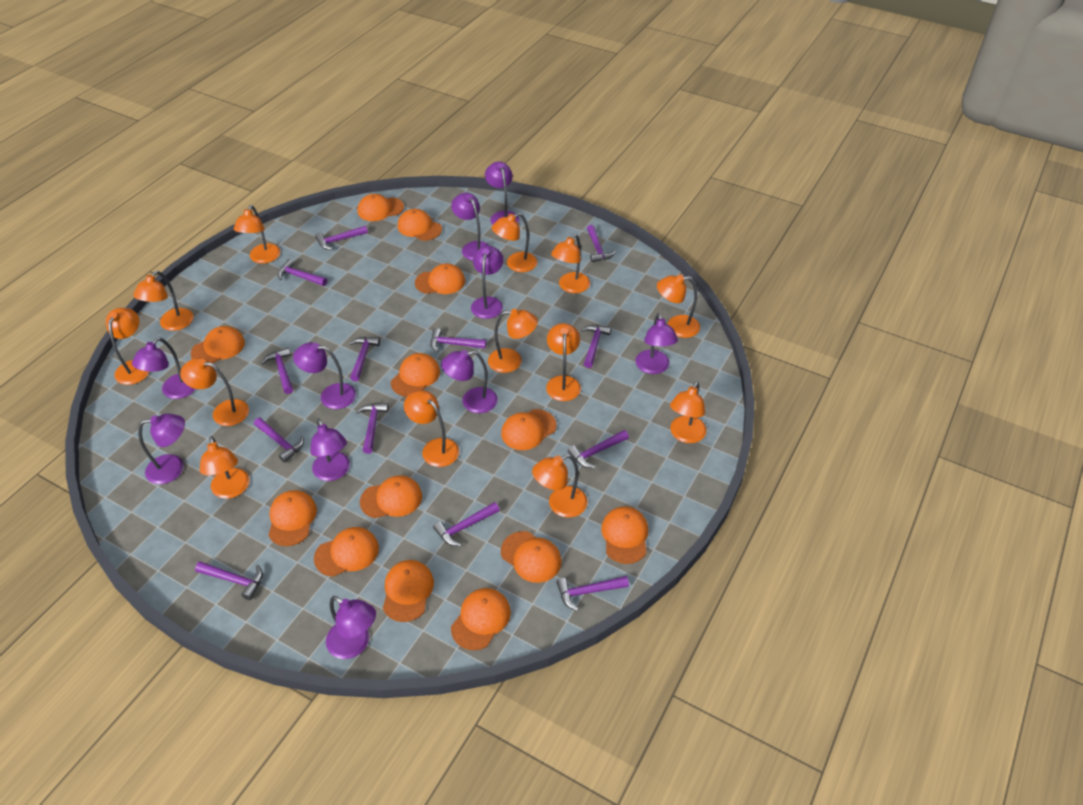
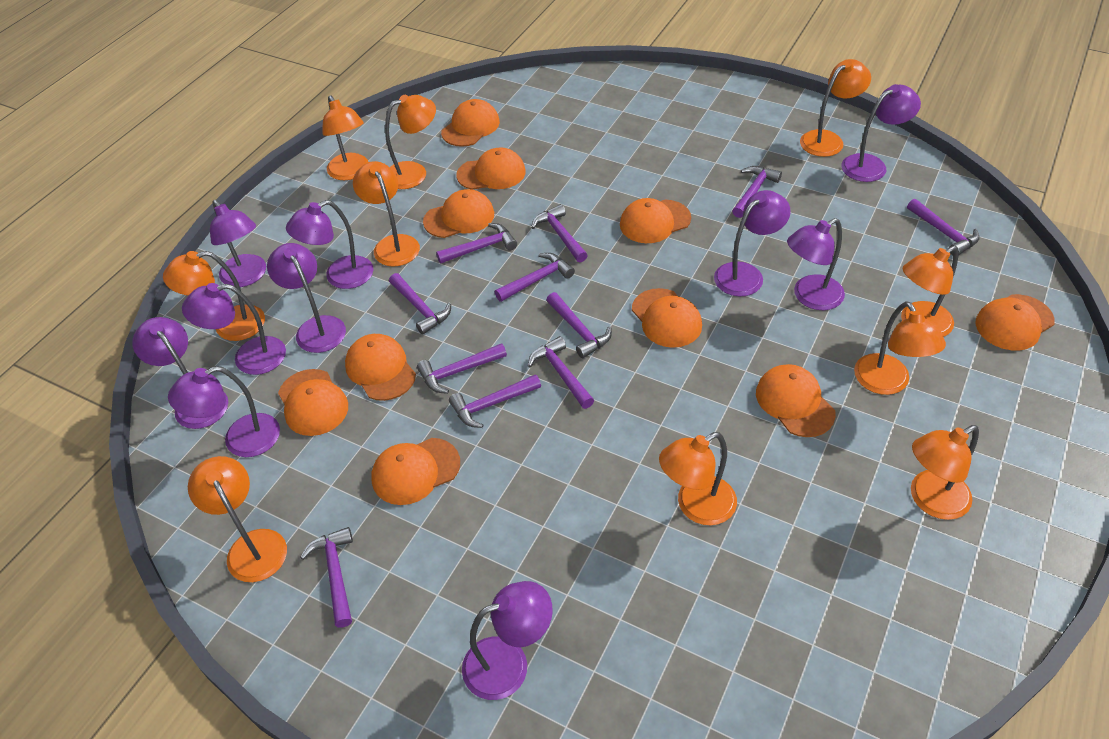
orange cap: 13 -> 10
orange lamp: 13 -> 10
purple hammer: 13 -> 11

